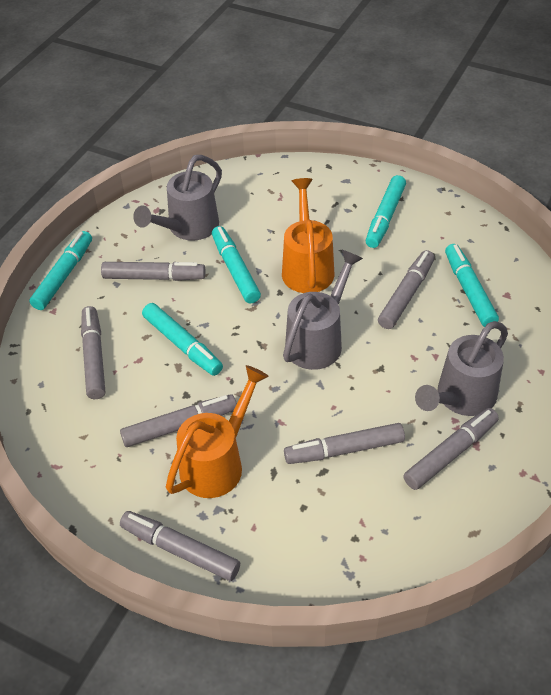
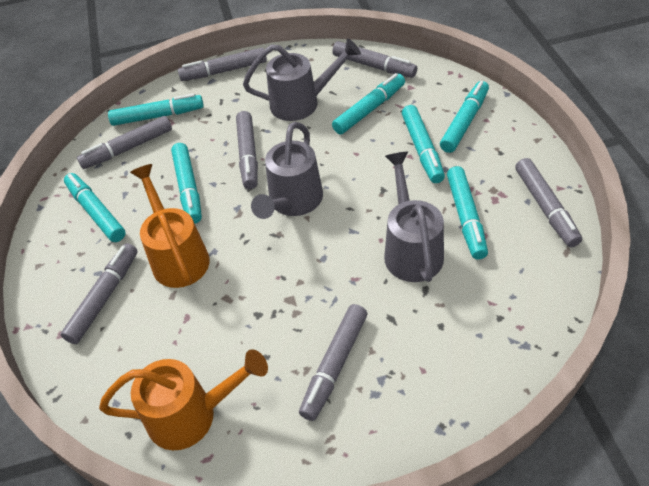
turquoise marker: 5 -> 7

